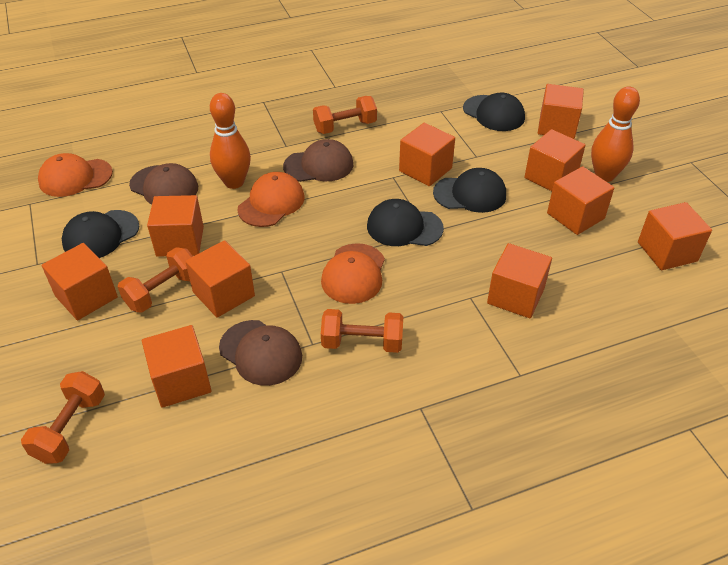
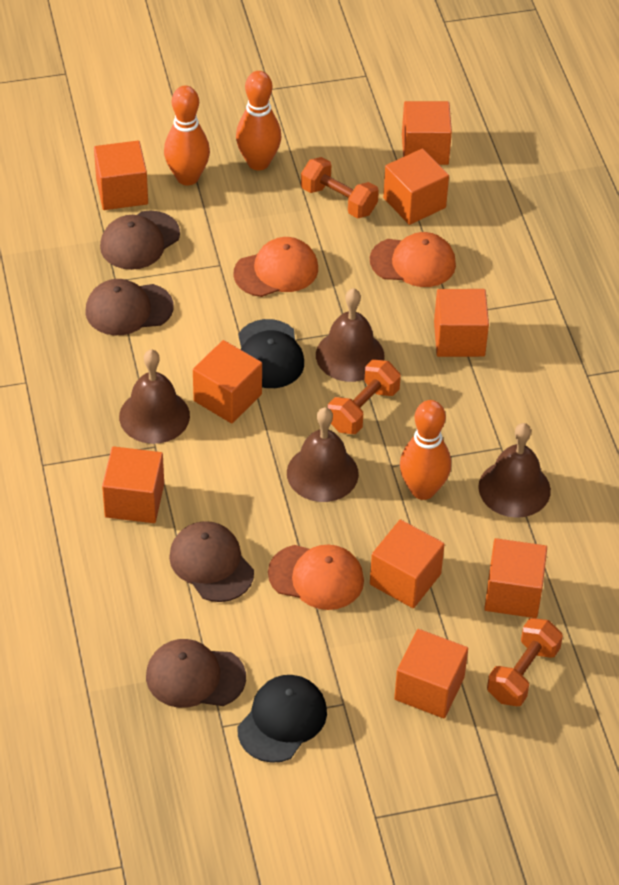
black cap: 4 -> 2
brown bell: 0 -> 4
brown cap: 3 -> 4
orange bowling pin: 2 -> 3
orange cube: 10 -> 9
orange dumbbell: 4 -> 3

